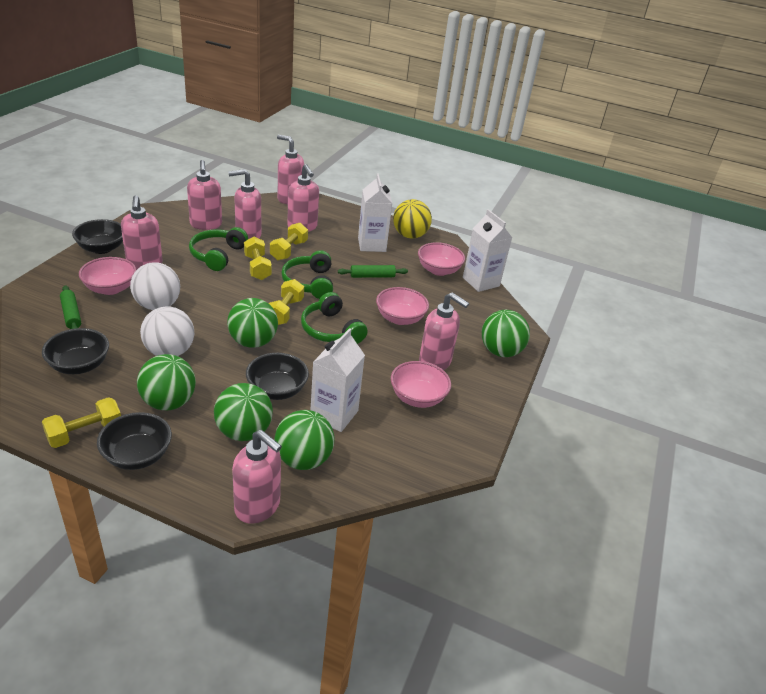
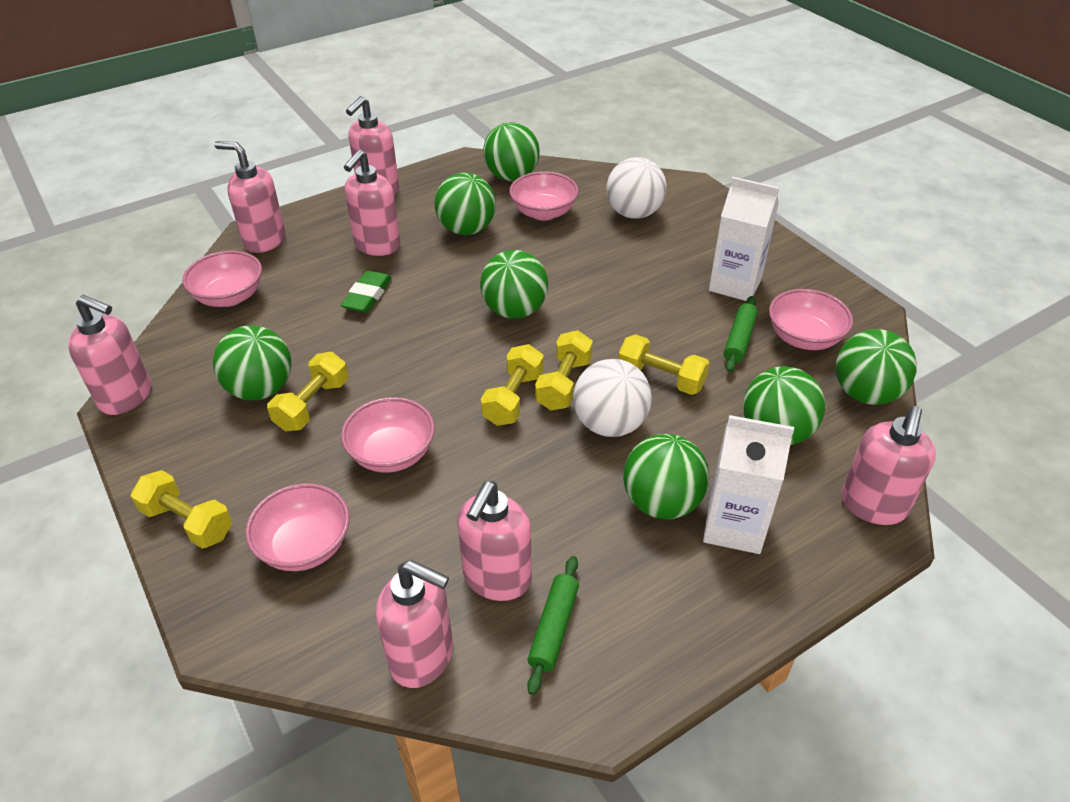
black bowl: 4 -> 0
green ball: 5 -> 7
green eraser: 0 -> 1
green headphones: 3 -> 0
pink bowl: 4 -> 5
white carton: 3 -> 2
yellow ball: 1 -> 0
yellow dumbbell: 4 -> 5

